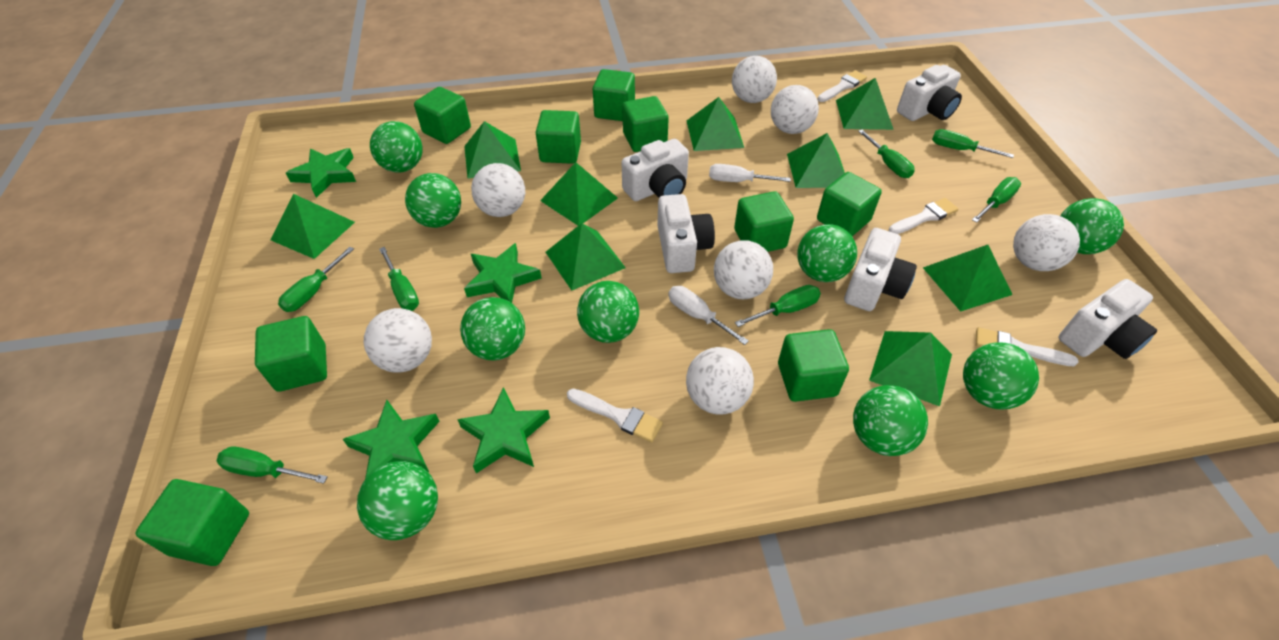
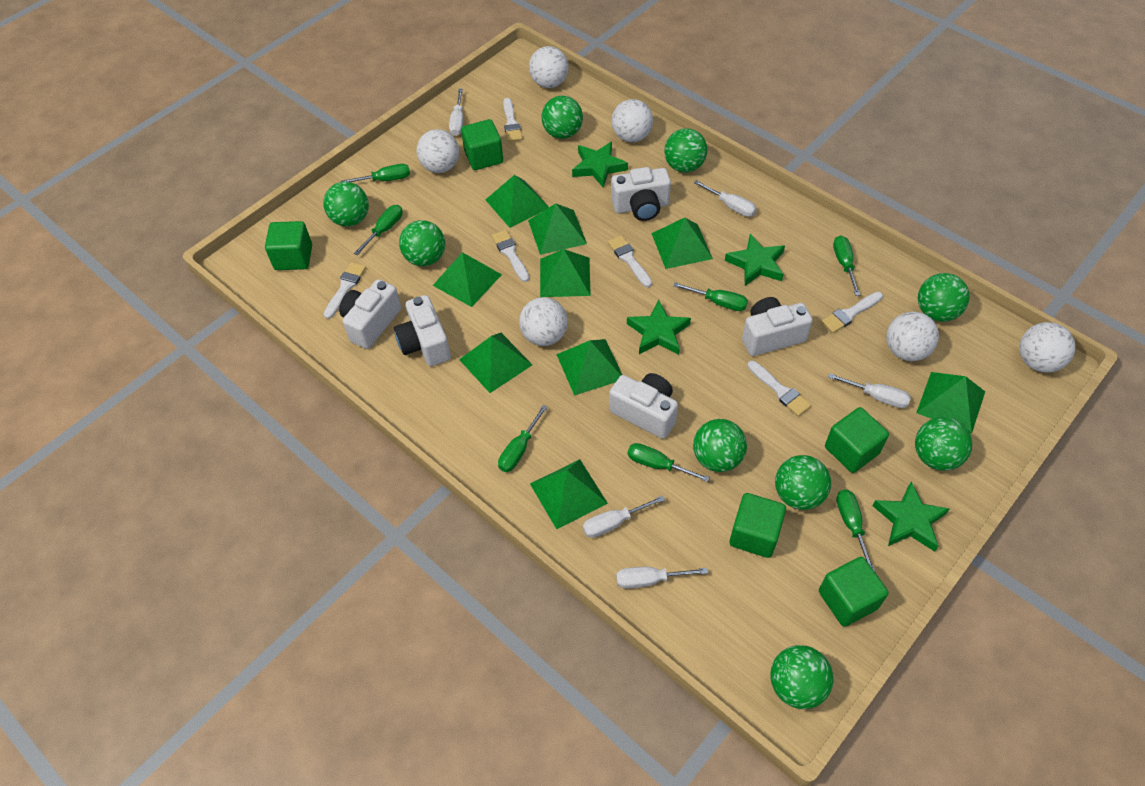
green cube: 9 -> 5
white ball: 7 -> 6
white brush: 4 -> 6
white screwdriver: 2 -> 5

